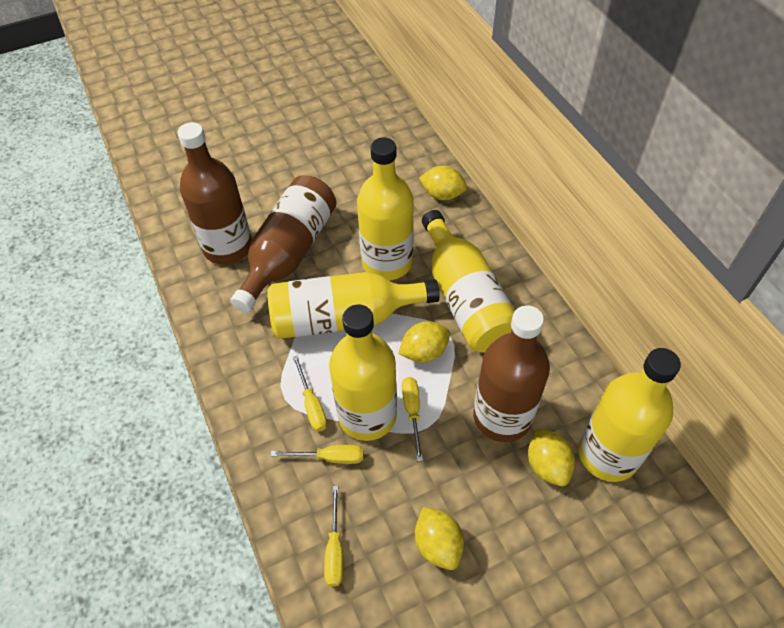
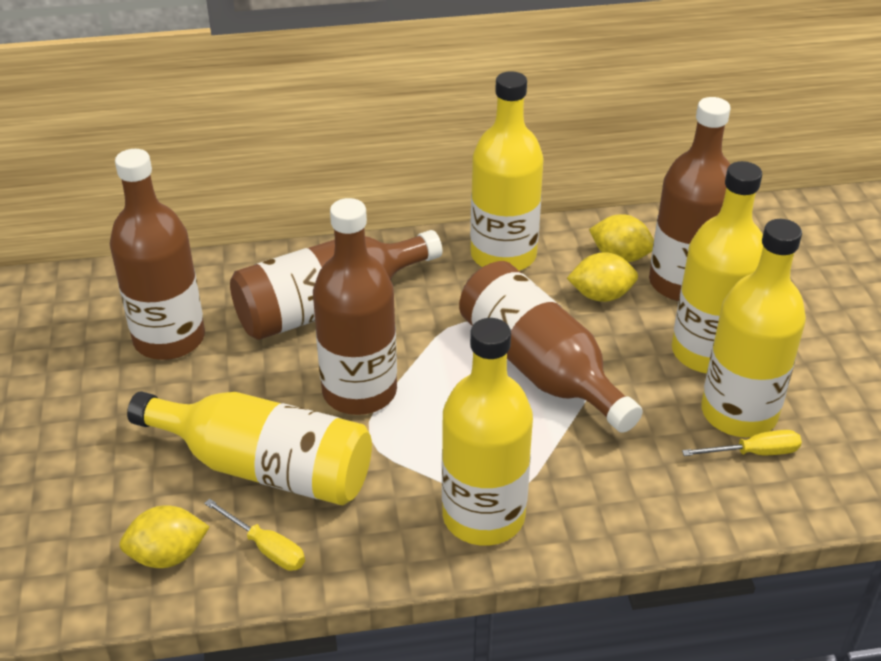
brown bottle: 3 -> 5
yellow lemon: 4 -> 3
yellow screwdriver: 4 -> 2

